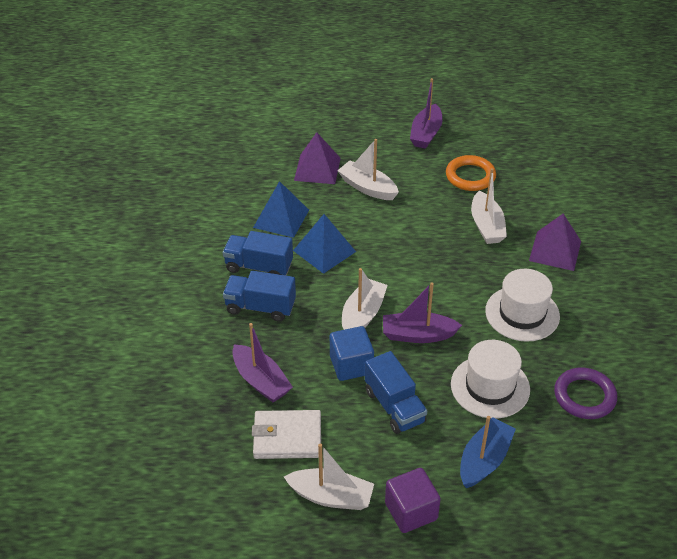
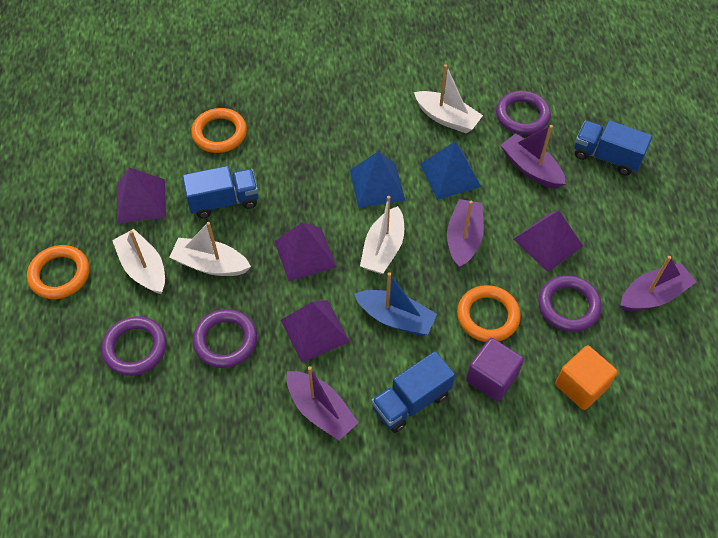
blue cube: 1 -> 0
orange cube: 0 -> 1
orange ring: 1 -> 3
purple boat: 3 -> 4
purple pyramid: 2 -> 4
purple ring: 1 -> 4
white hat: 2 -> 0
white wallet: 1 -> 0

